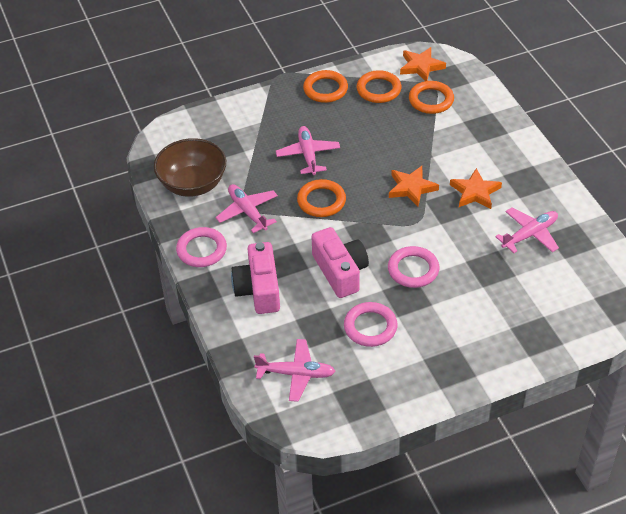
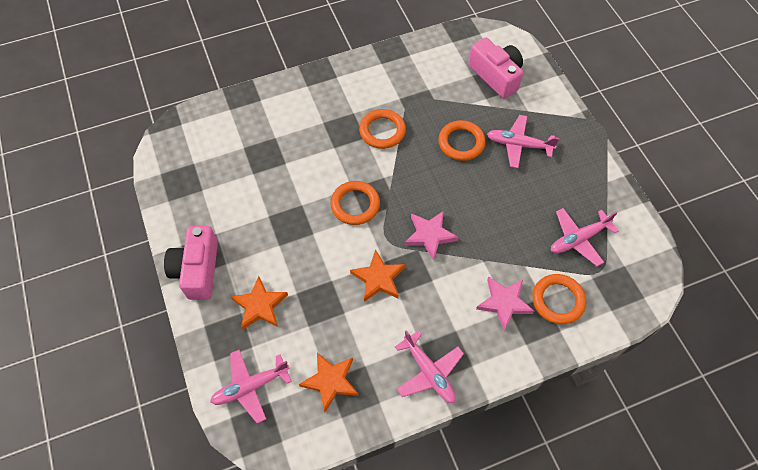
brown bowl: 1 -> 0
pink ring: 3 -> 0
pink star: 0 -> 2

